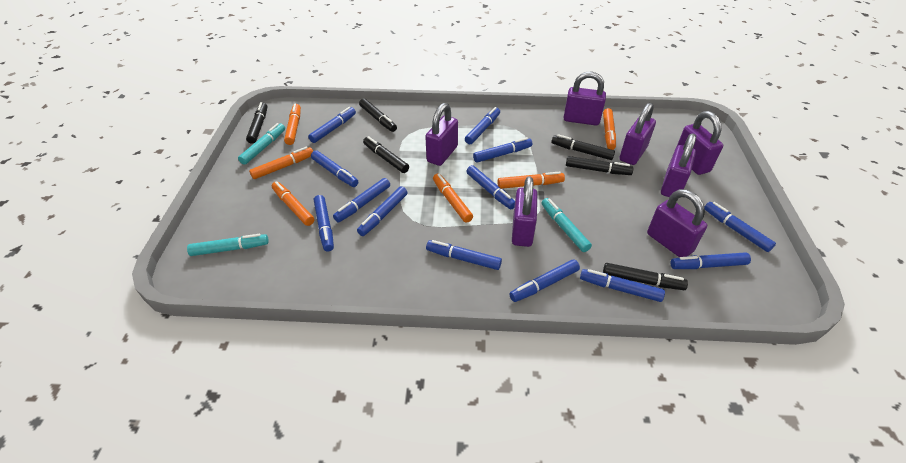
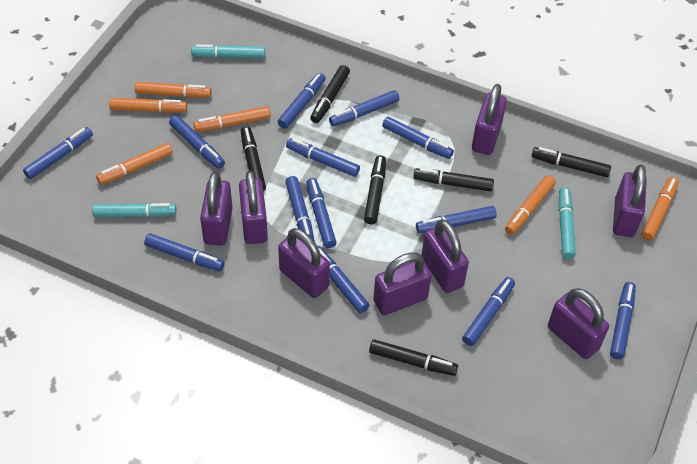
purple padlock: 7 -> 8

